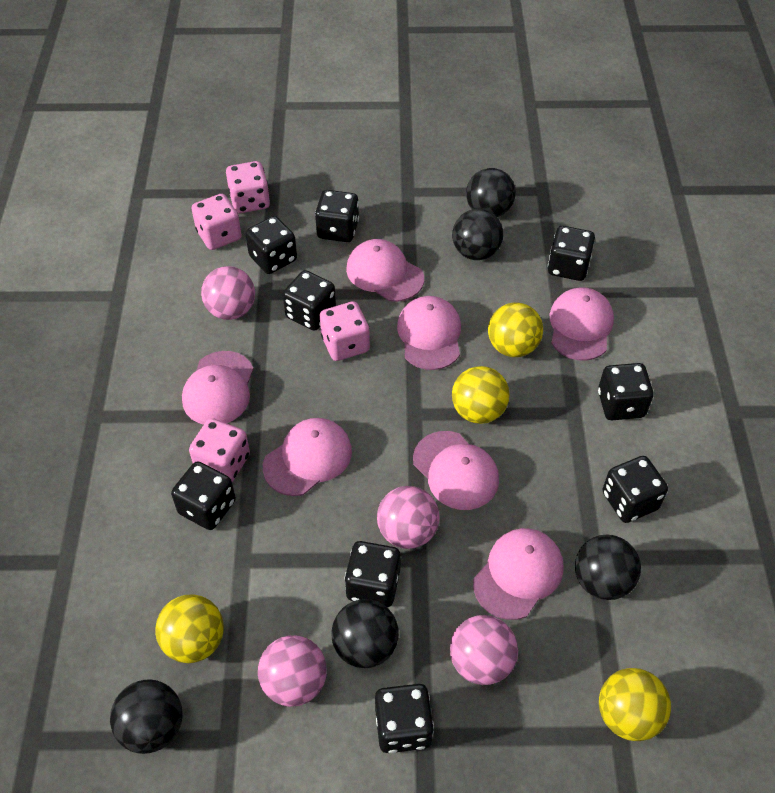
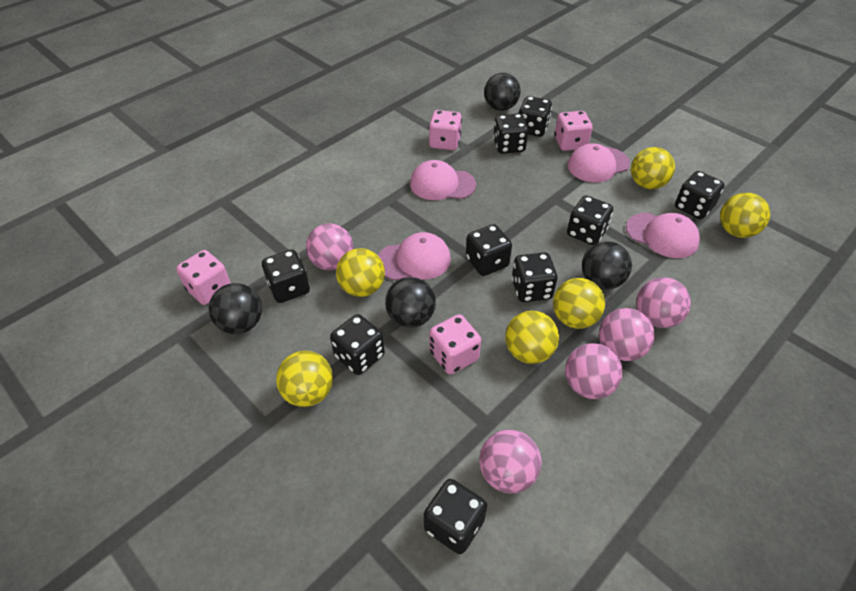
black ball: 5 -> 4
pink ball: 4 -> 5
pink cap: 7 -> 4
yellow ball: 4 -> 6

